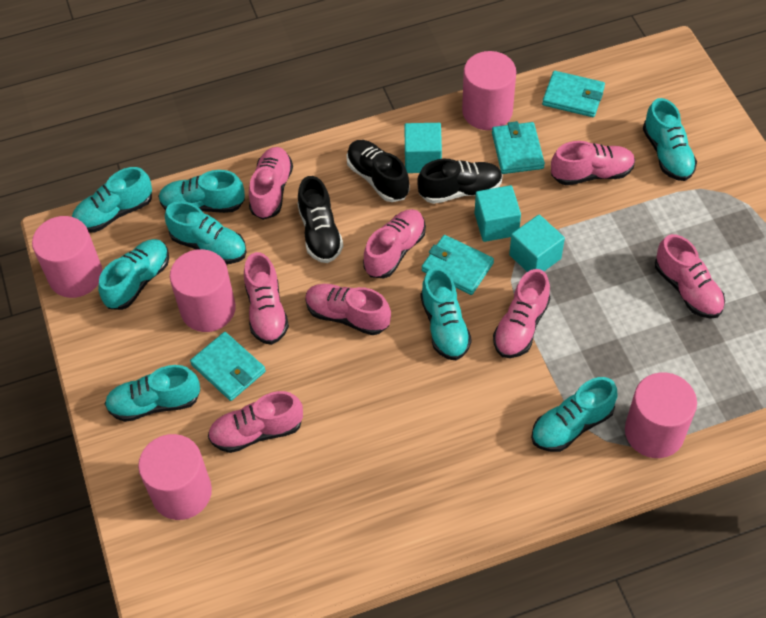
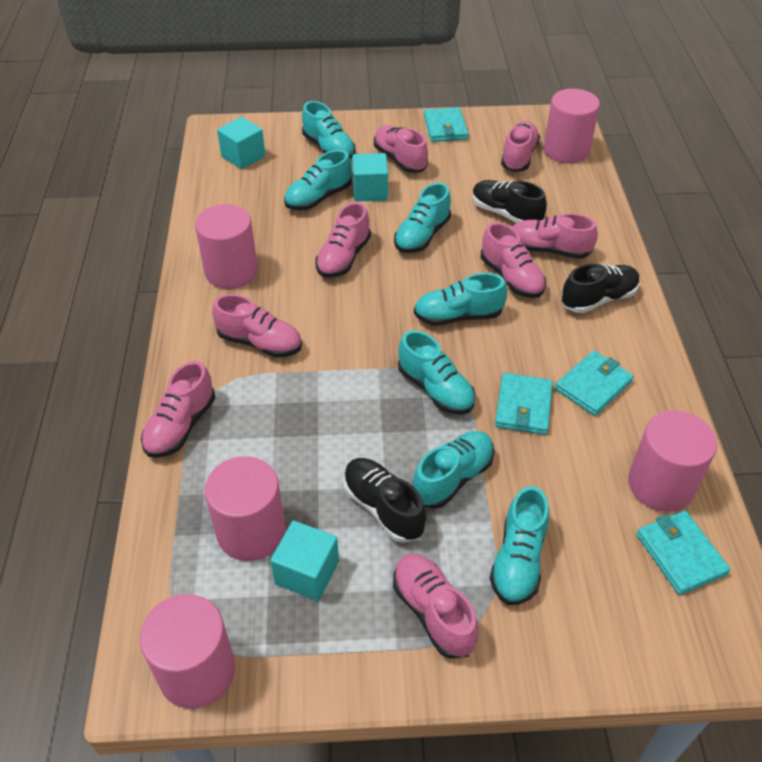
turquoise shoe: 8 -> 7

